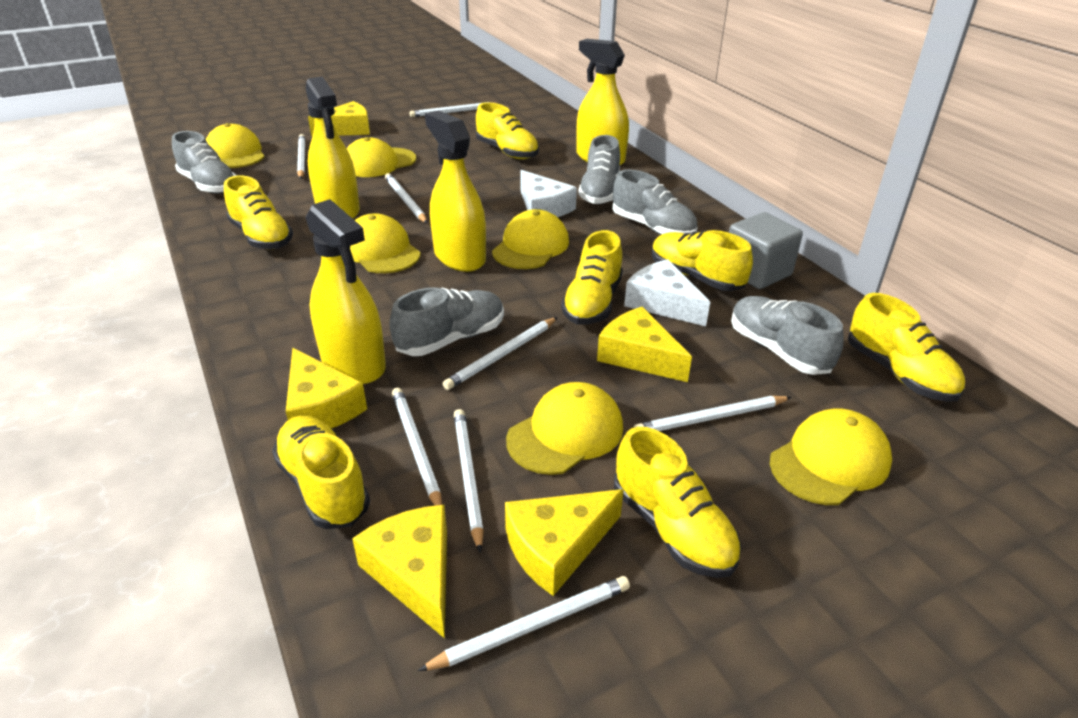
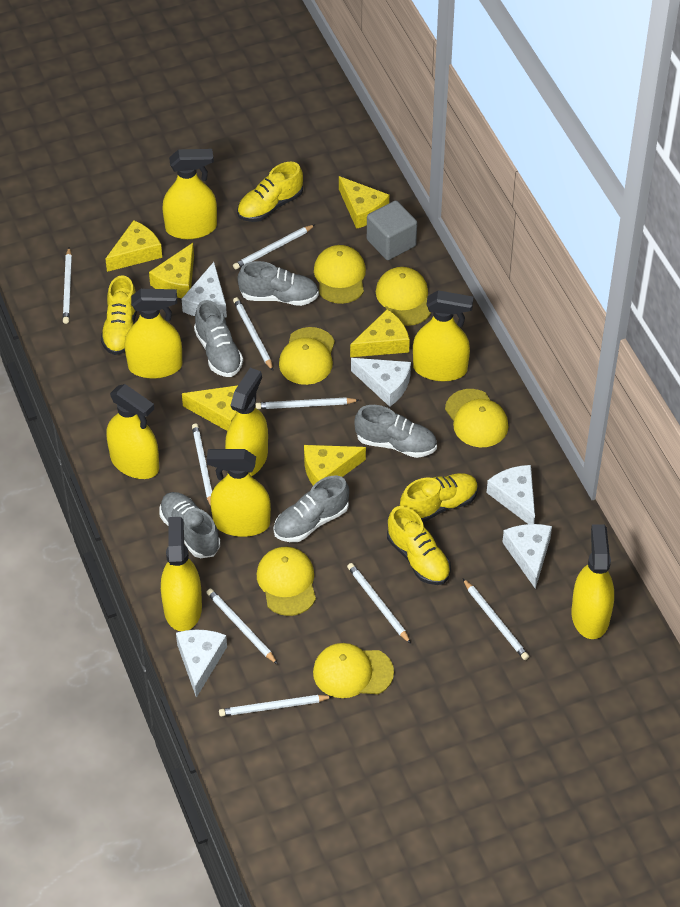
white cheese: 2 -> 5
white pencil: 8 -> 9
yellow cheese: 5 -> 6
yellow shoe: 7 -> 4
yellow spray bottle: 4 -> 8

